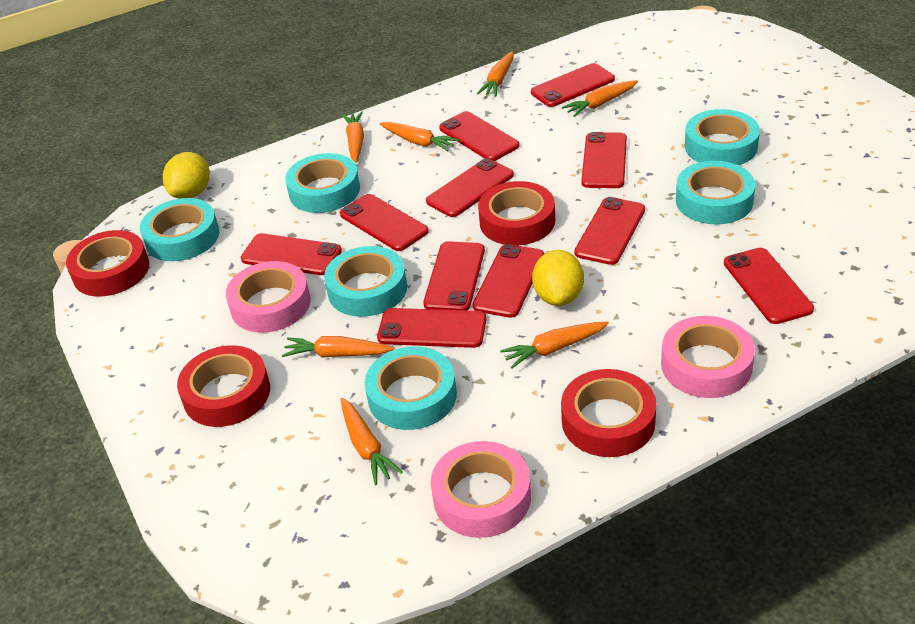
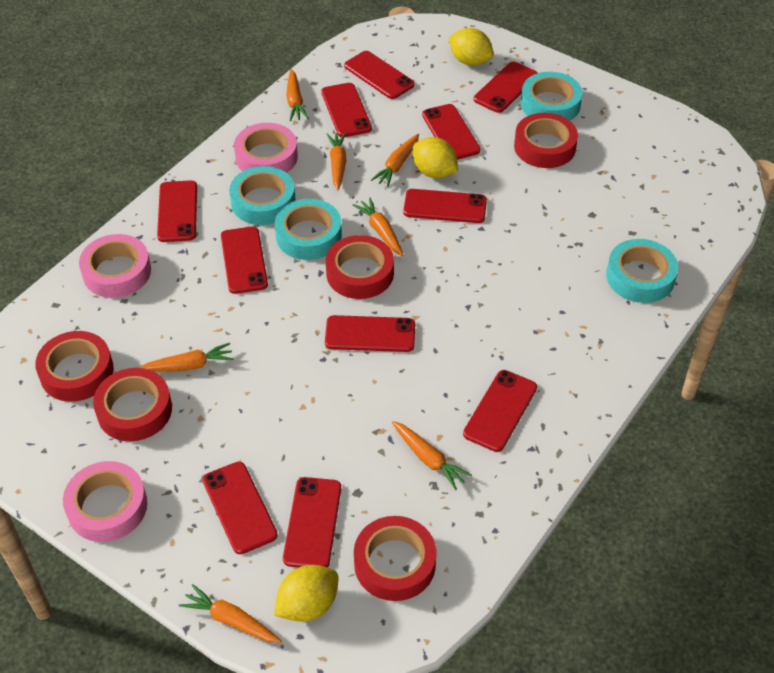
red tape: 4 -> 5
turquoise tape: 6 -> 4
yellow lemon: 2 -> 3

